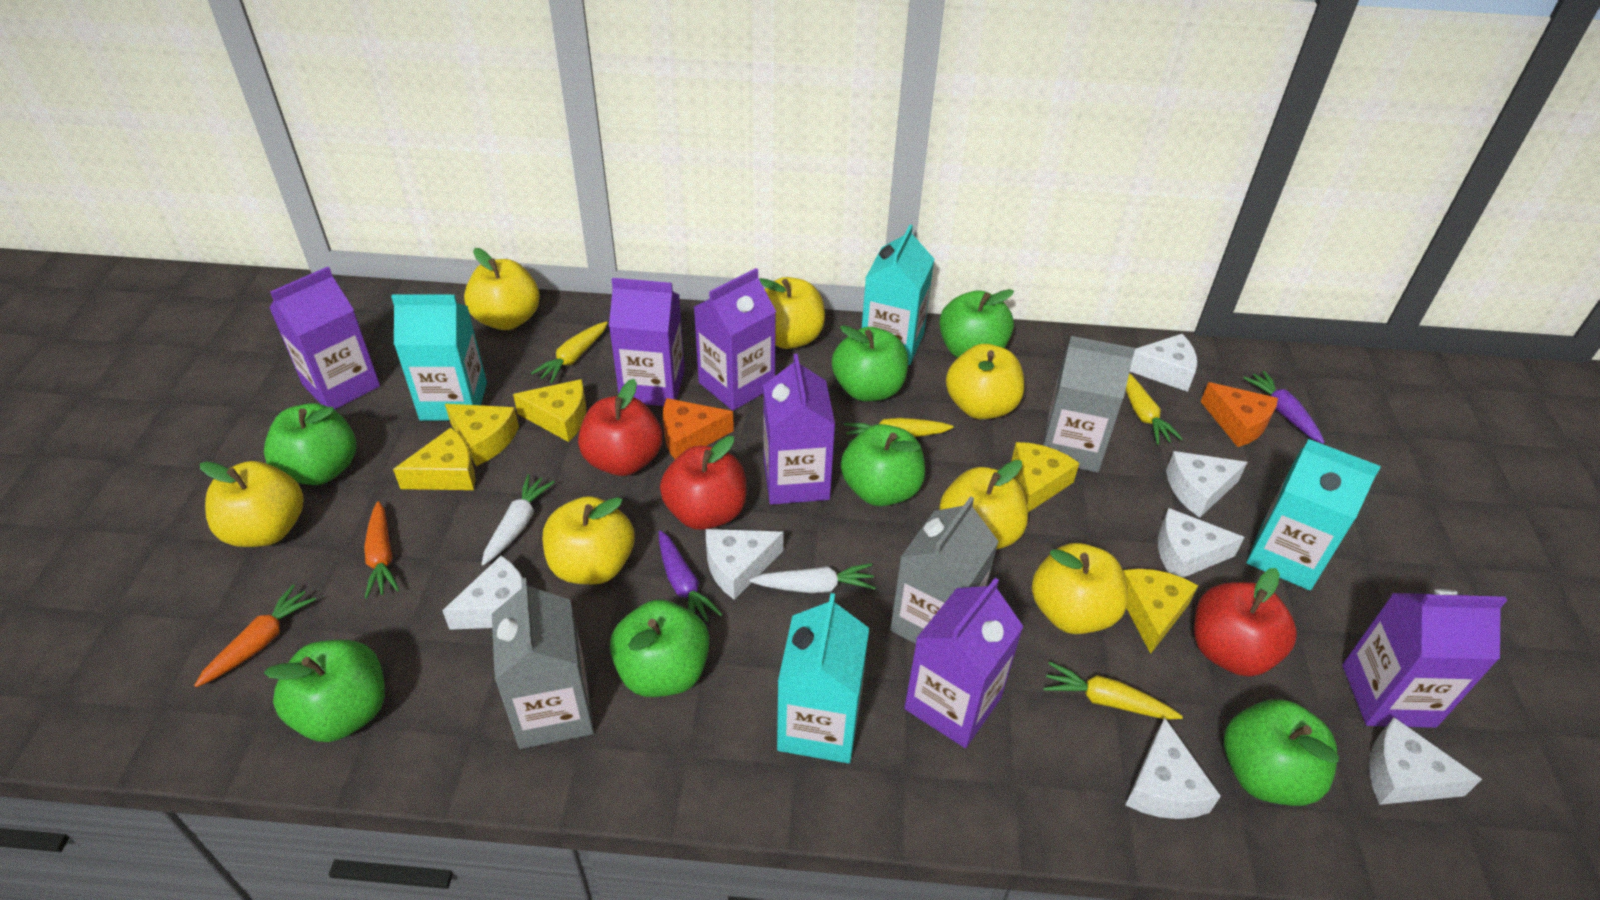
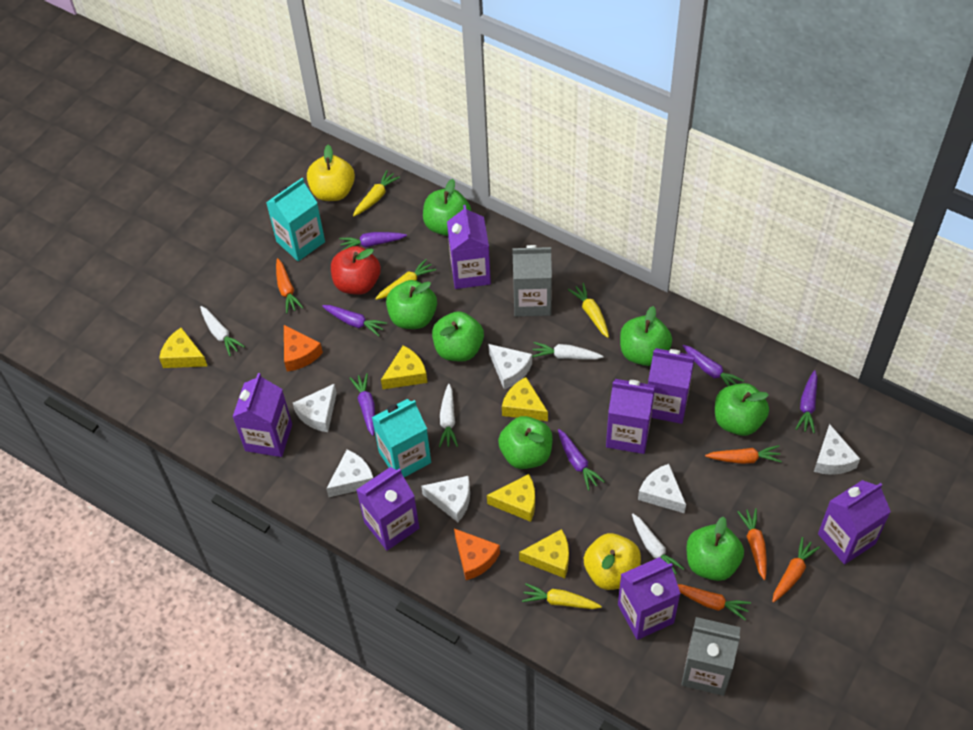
grey carton: 3 -> 2
orange carrot: 2 -> 5
purple carrot: 2 -> 6
purple carton: 6 -> 7
red apple: 3 -> 1
turquoise carton: 4 -> 2
white carrot: 2 -> 4
white cheese: 7 -> 6
yellow apple: 7 -> 2

